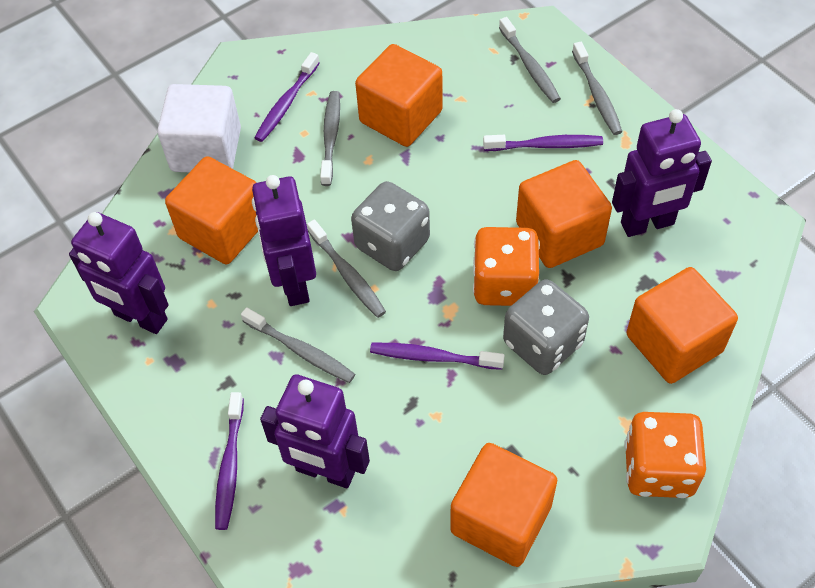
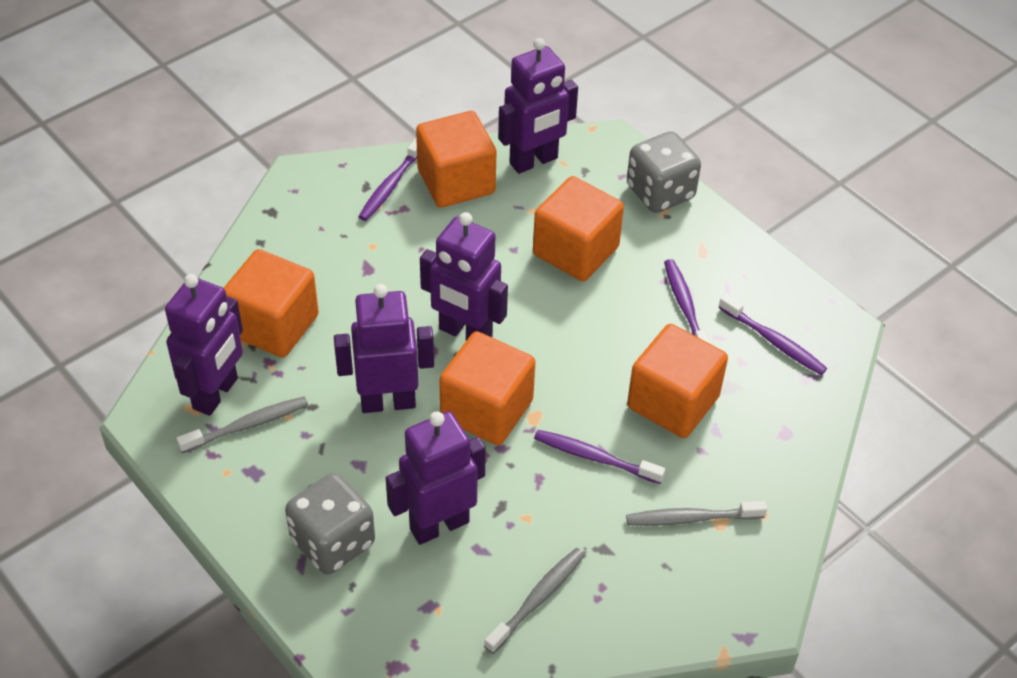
grey toothbrush: 5 -> 3
orange dice: 2 -> 0
purple robot: 4 -> 5
white cube: 1 -> 0

